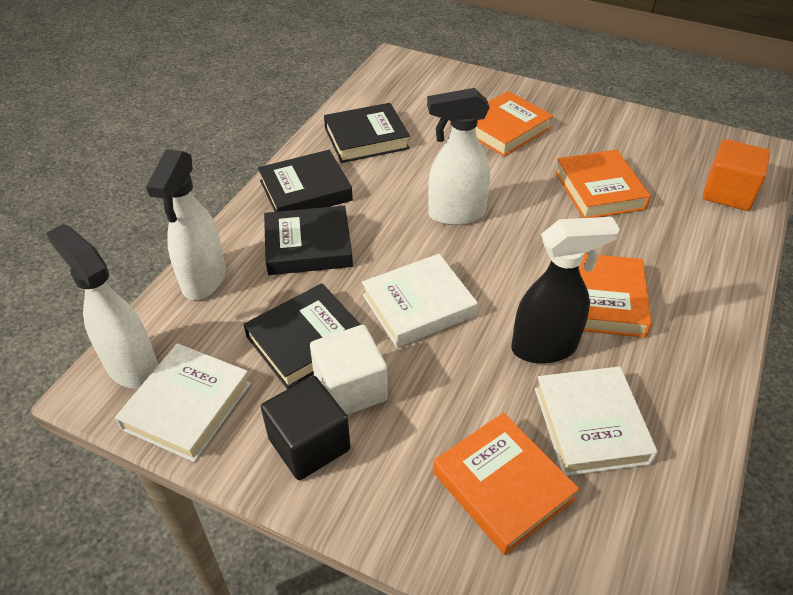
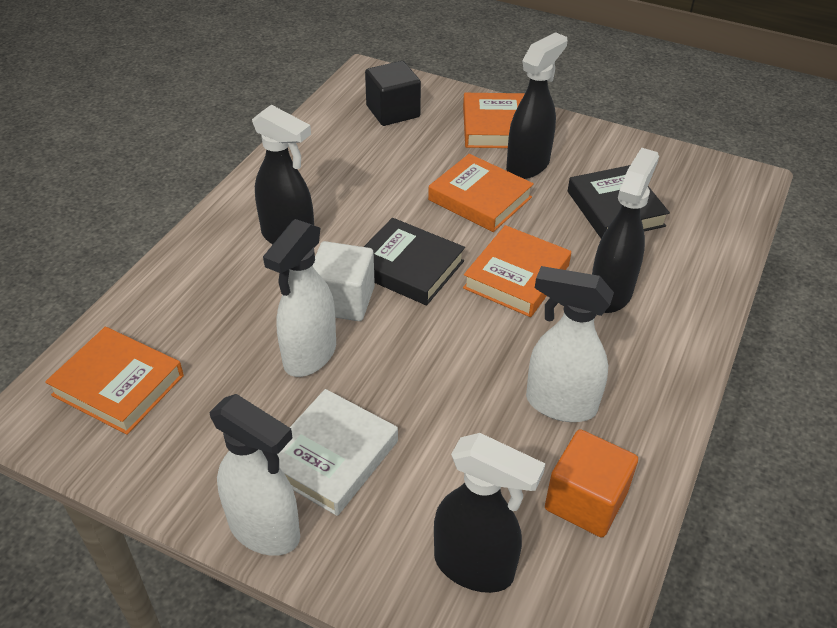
black book: 4 -> 2
black spray bottle: 1 -> 4
white book: 3 -> 1

